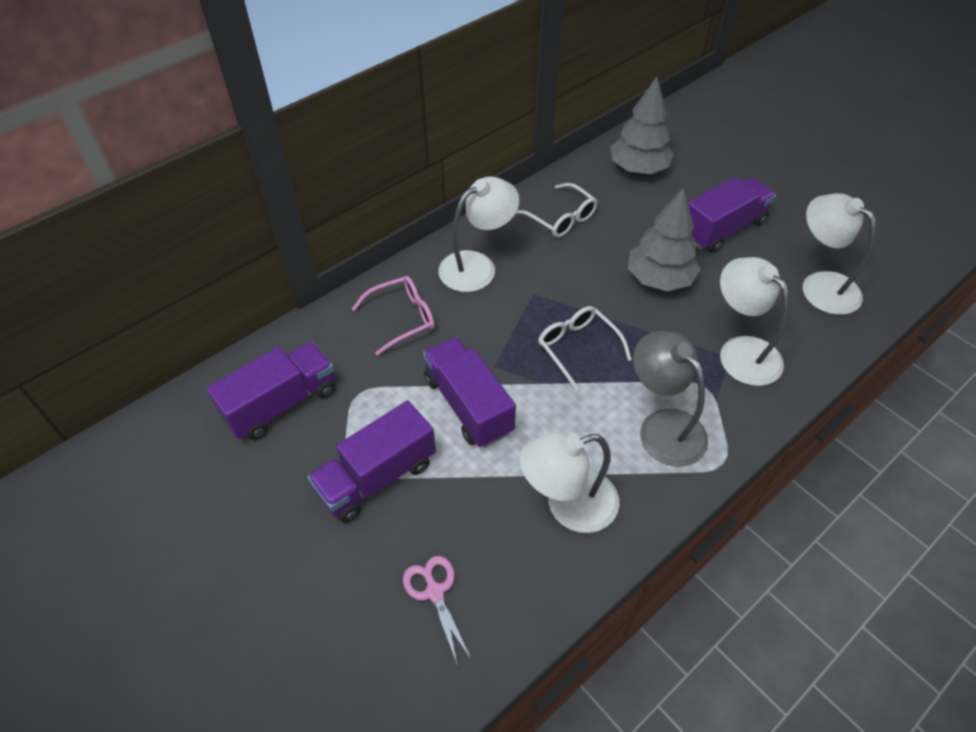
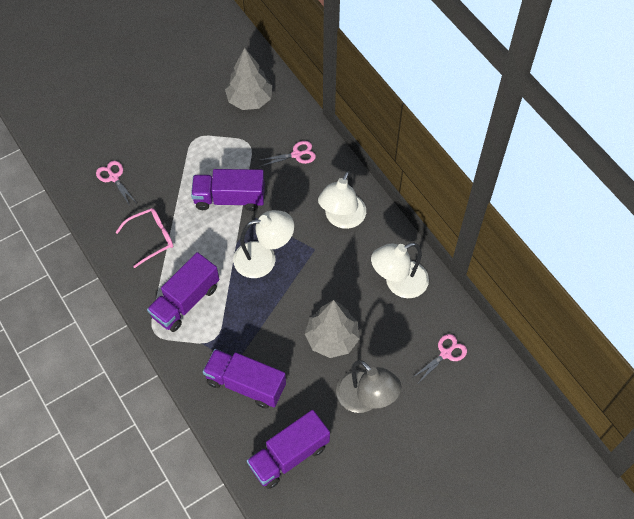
pink scissors: 1 -> 3
white glasses: 2 -> 0
white lamp: 4 -> 3

